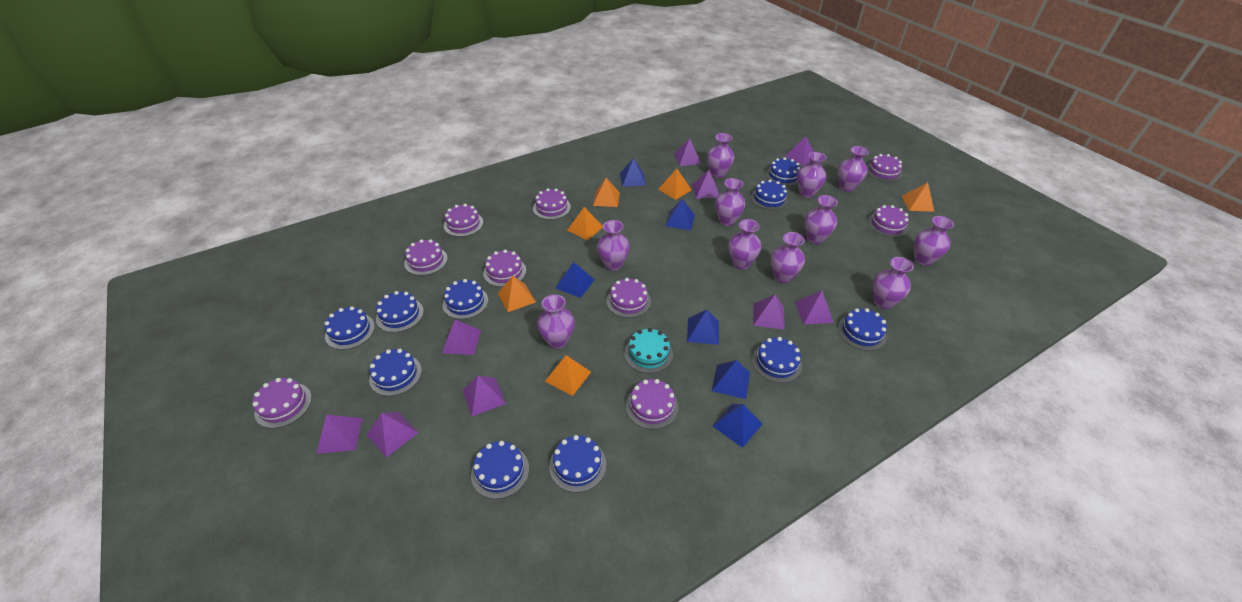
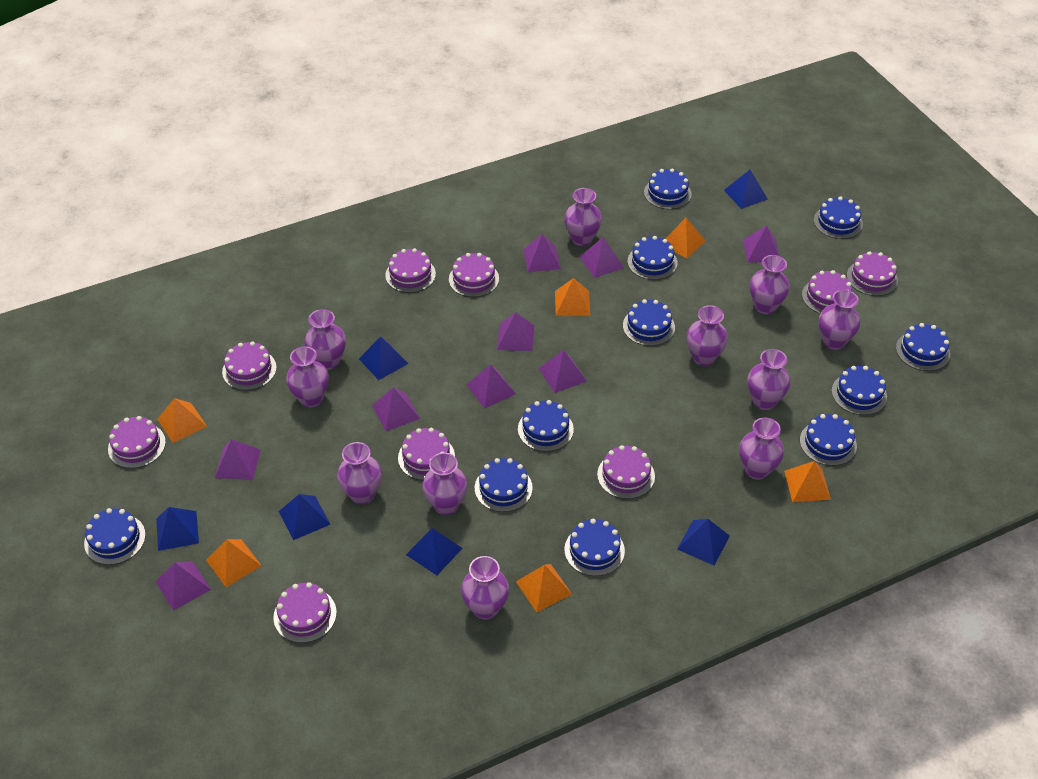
blue cake: 10 -> 11
turquoise cake: 1 -> 0

